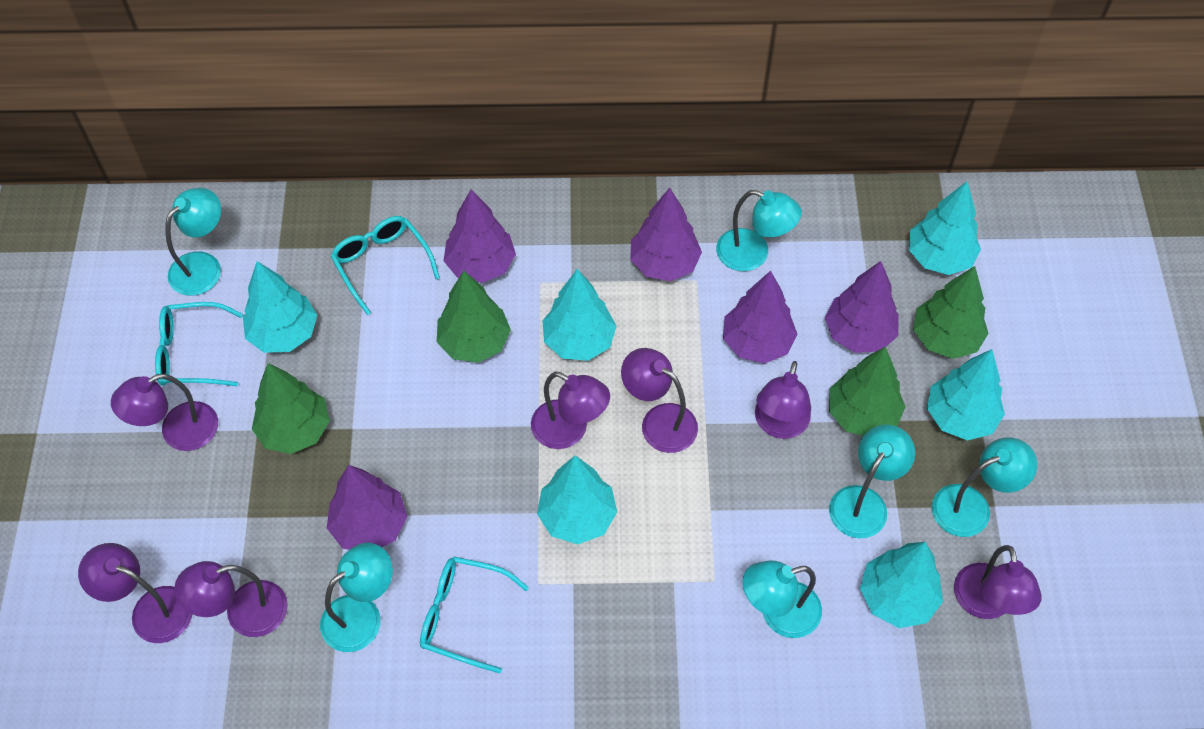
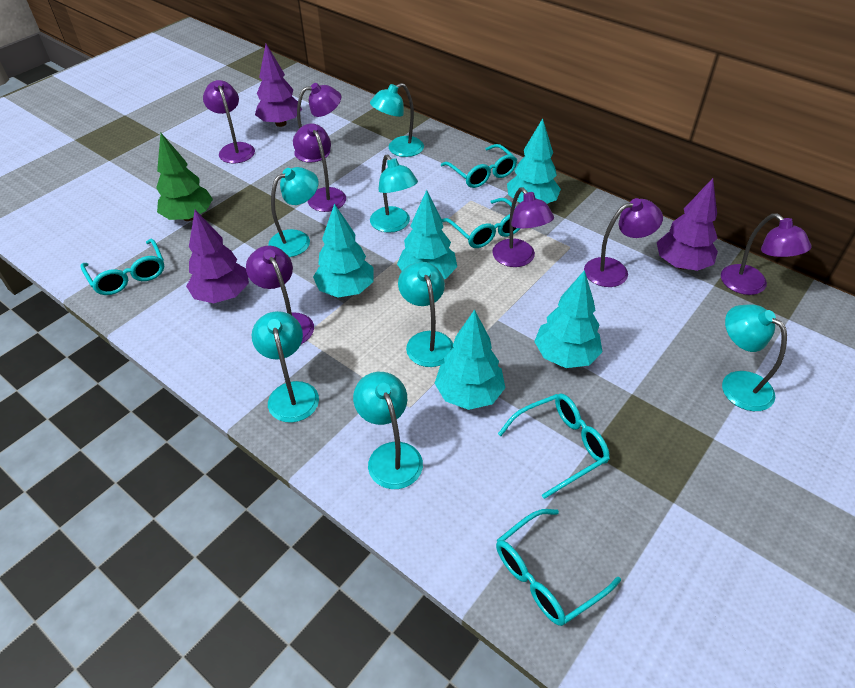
green tree: 4 -> 1
purple tree: 5 -> 3
turquoise glasses: 3 -> 5
turquoise lamp: 6 -> 7
turquoise tree: 6 -> 5

